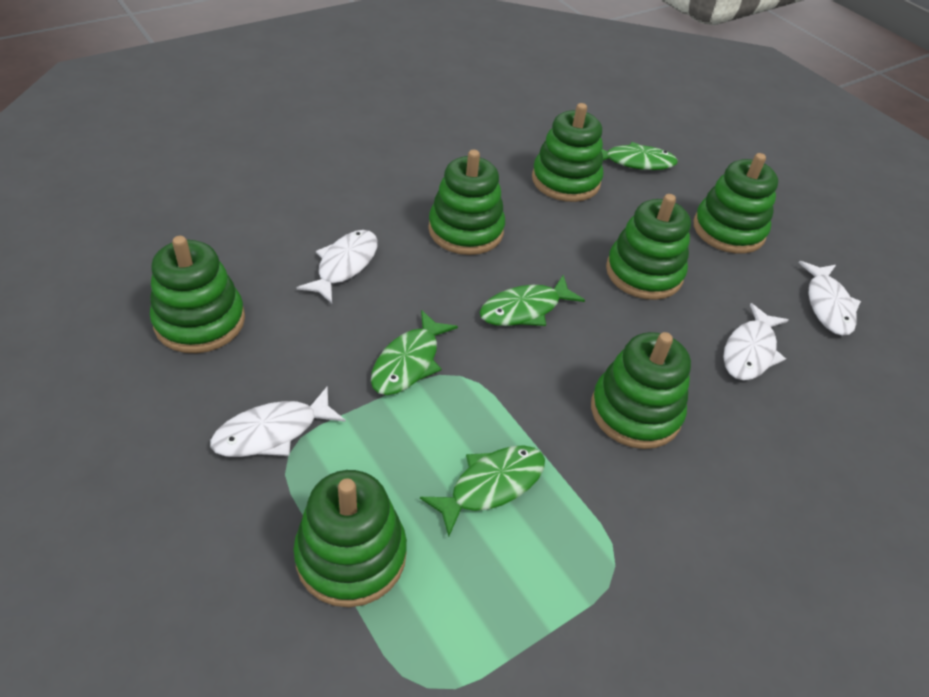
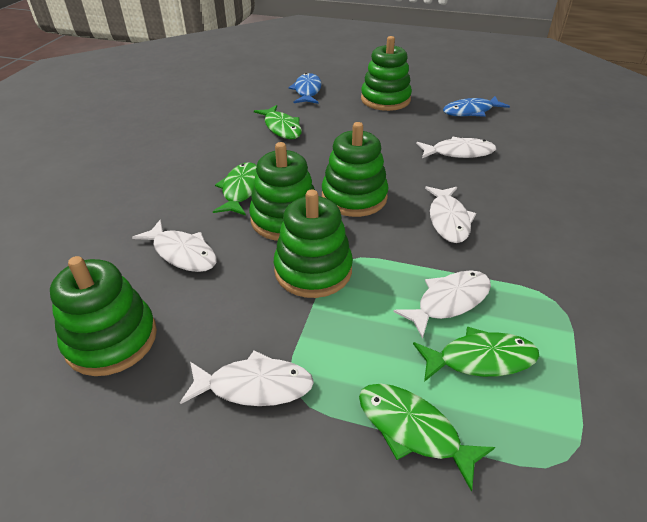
blue fish: 0 -> 2
green stacking toy: 7 -> 5
white fish: 4 -> 5

